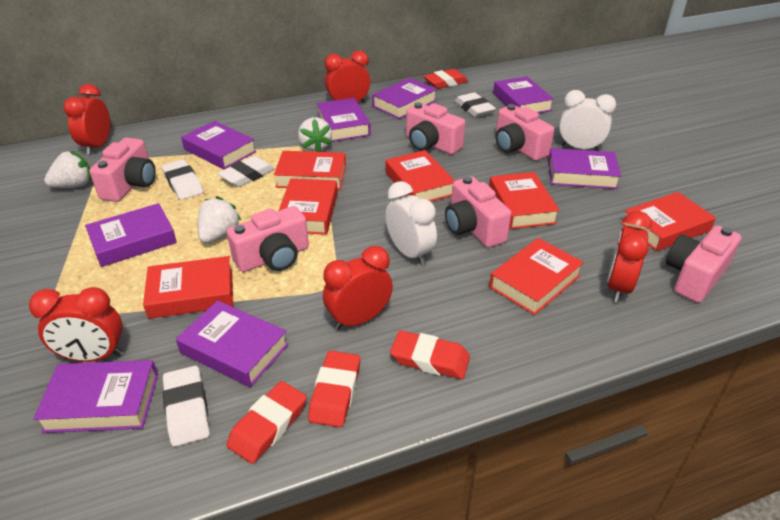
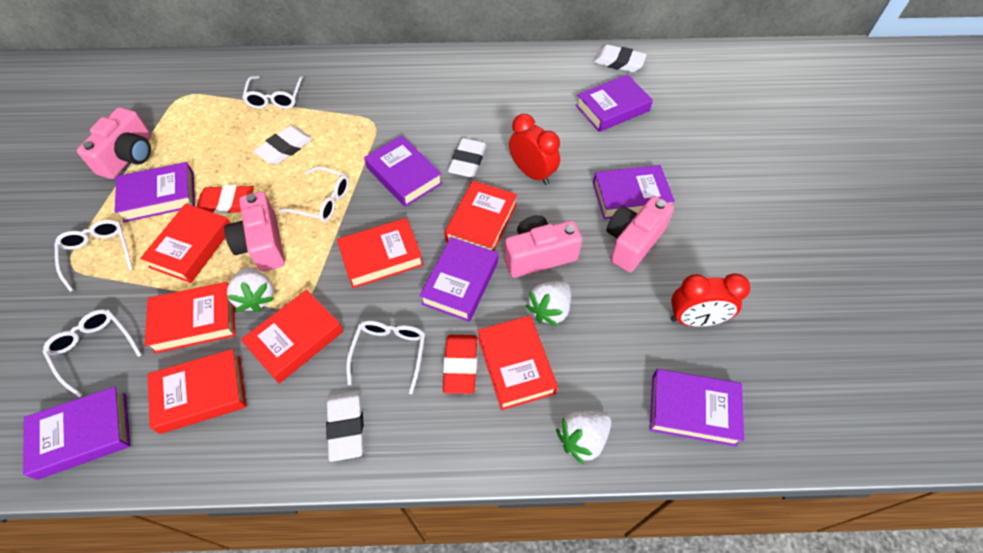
pink camera: 6 -> 4
purple book: 8 -> 7
red clock: 5 -> 2
red eraser: 4 -> 2
white clock: 2 -> 0
white glasses: 0 -> 5

